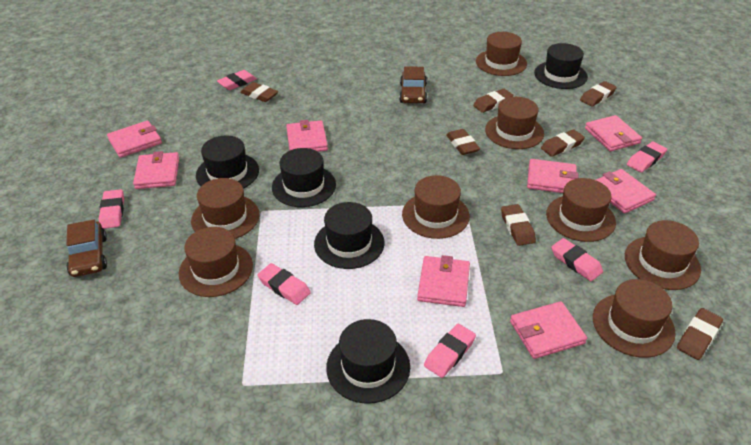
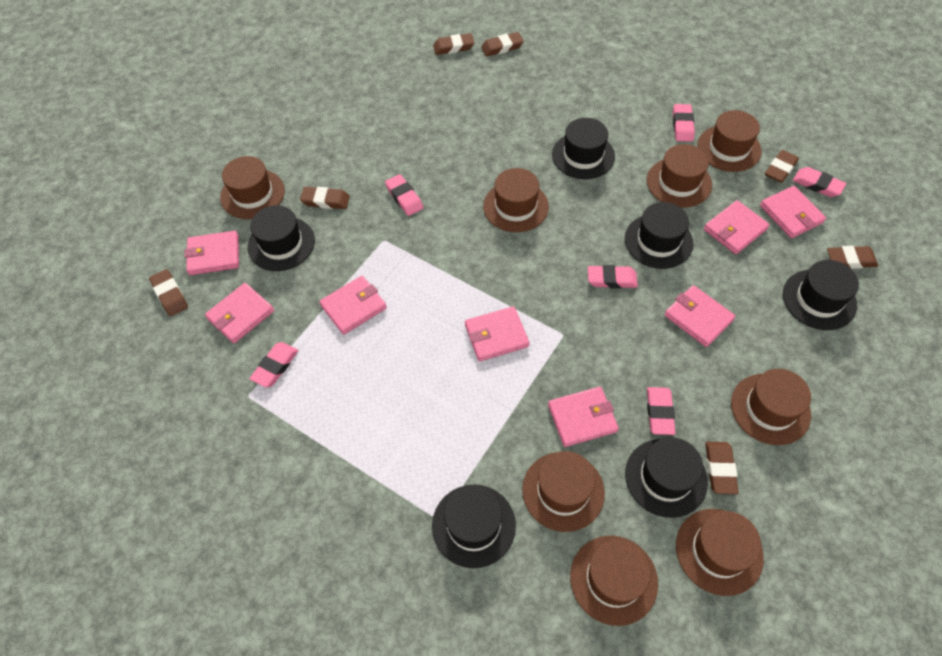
black hat: 5 -> 6
brown car: 2 -> 0

